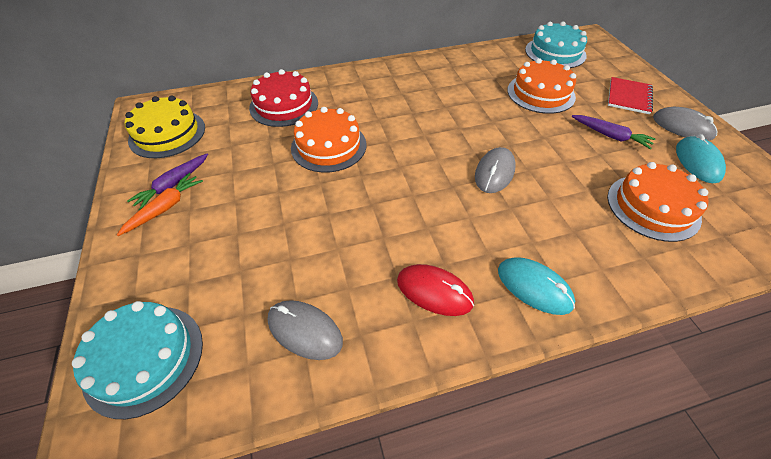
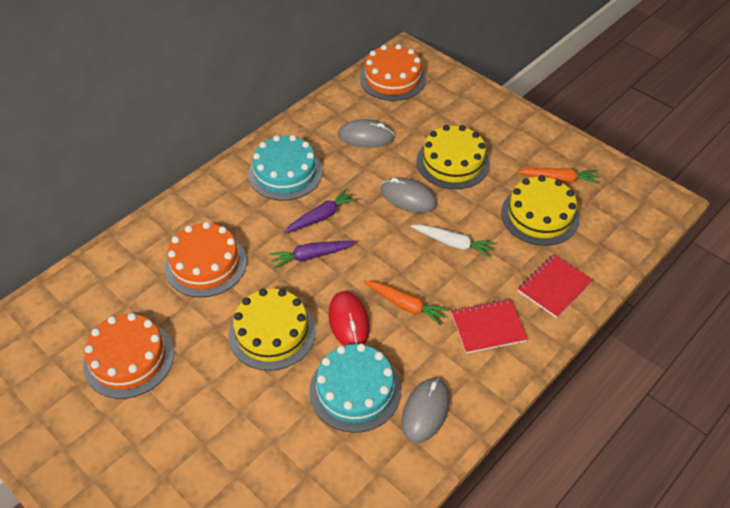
orange carrot: 1 -> 2
red cake: 1 -> 0
red notebook: 1 -> 2
turquoise mouse: 2 -> 0
white carrot: 0 -> 1
yellow cake: 1 -> 3

